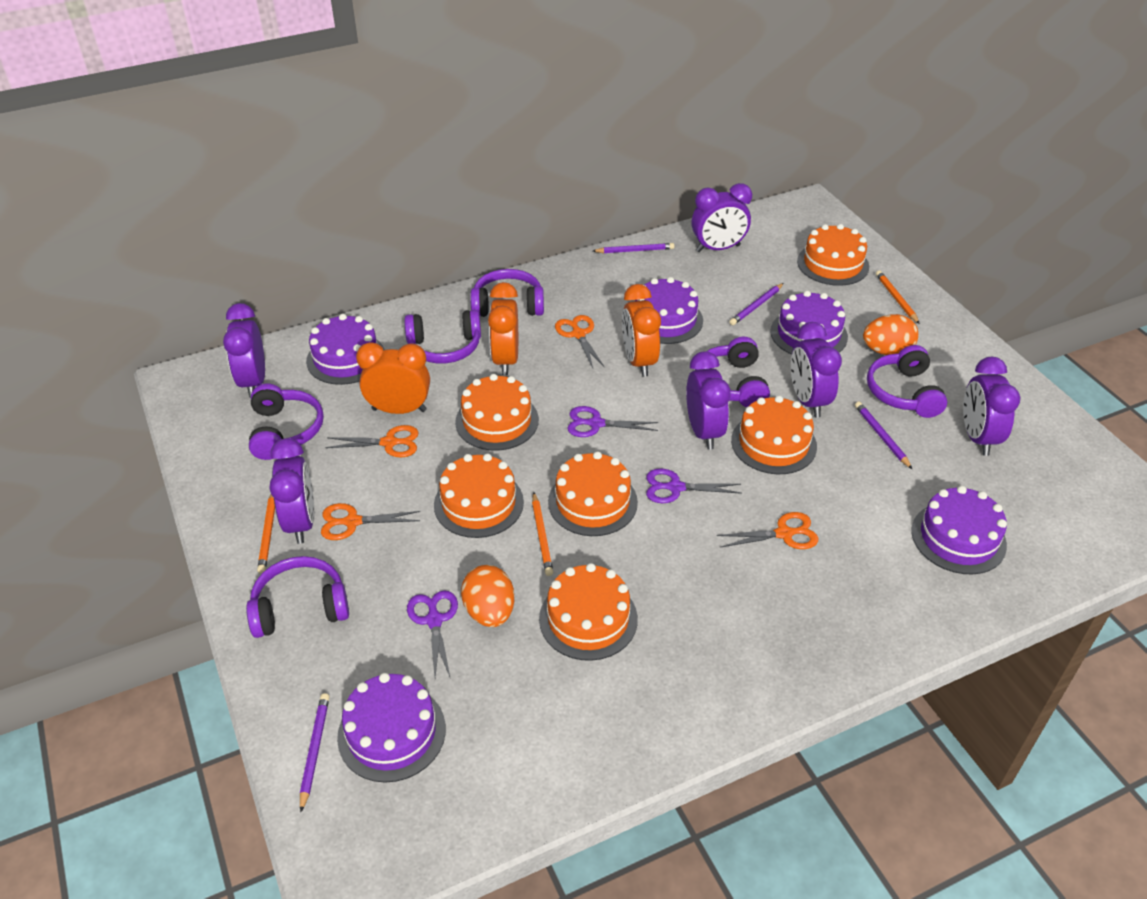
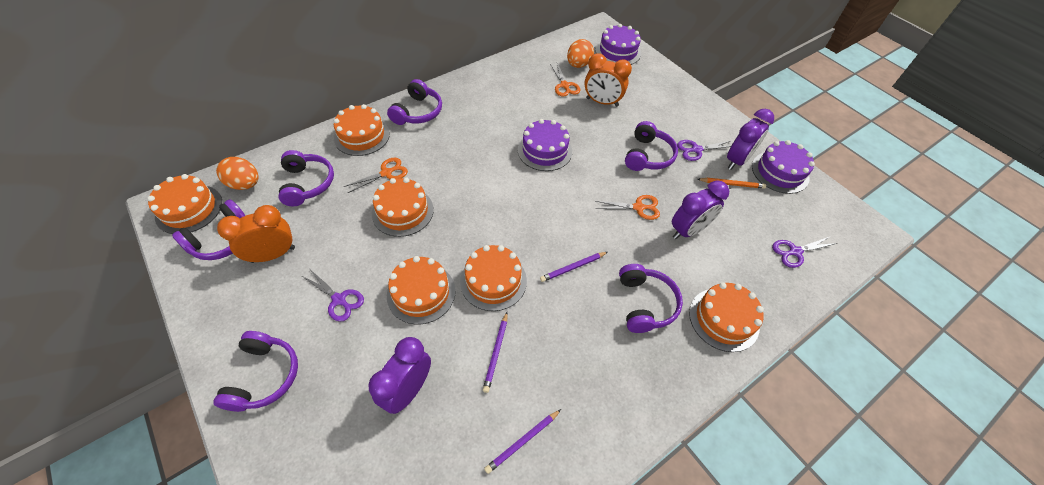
orange clock: 3 -> 2
orange pencil: 3 -> 1
orange scissors: 4 -> 3
purple cake: 5 -> 3
purple clock: 6 -> 3
purple pencil: 4 -> 3

